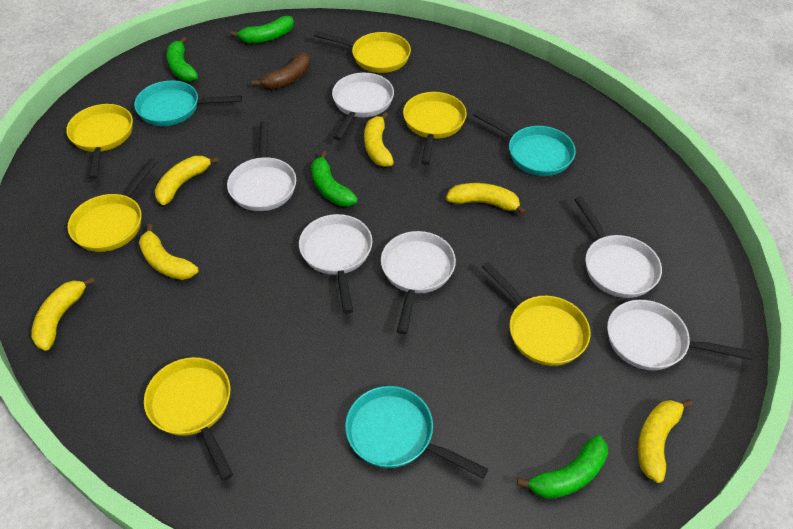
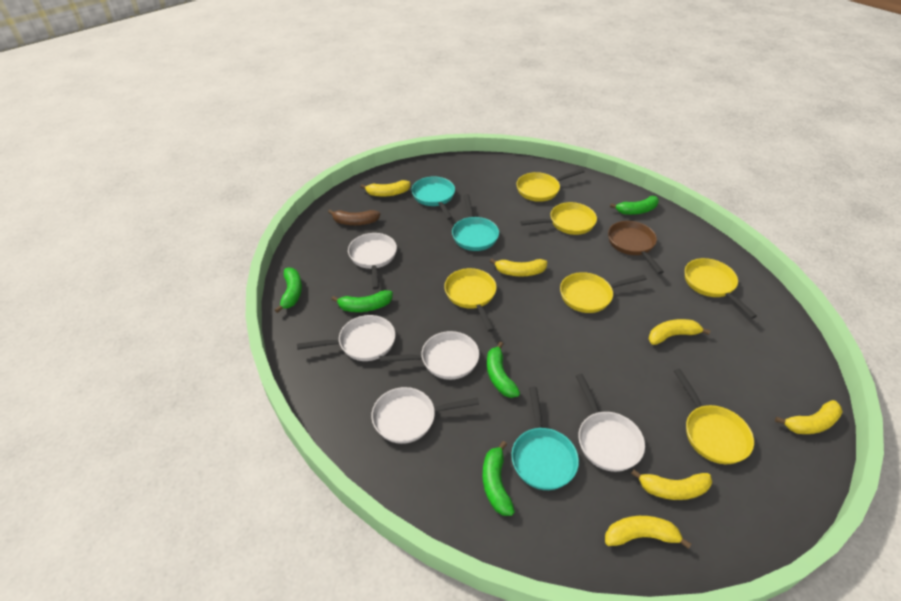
brown pan: 0 -> 1
green banana: 4 -> 5
white pan: 6 -> 5

